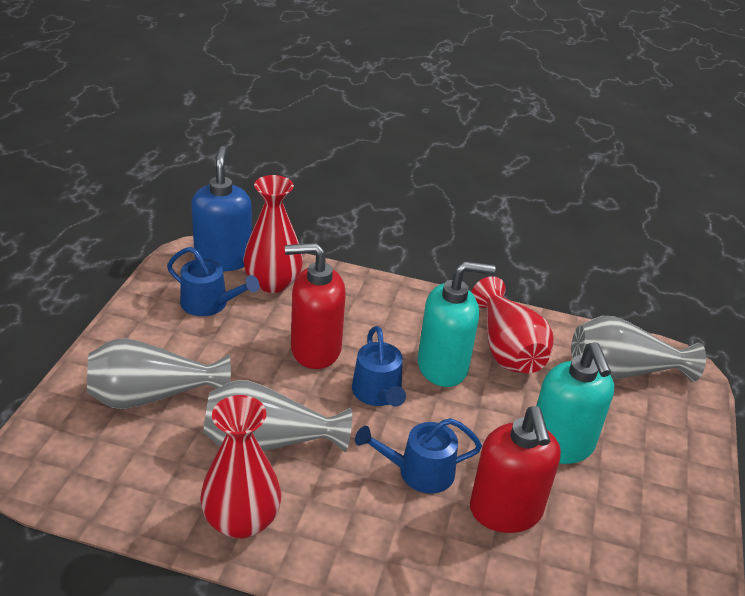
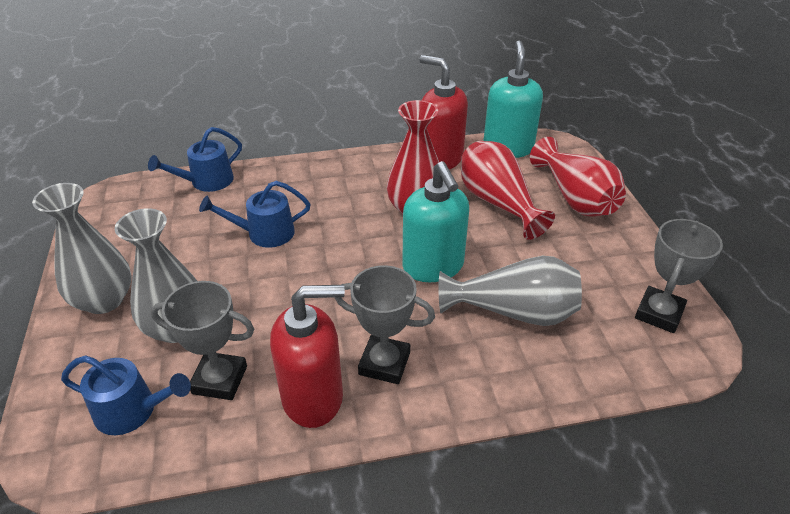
blue soap dispenser: 1 -> 0
grey trophy: 0 -> 3

